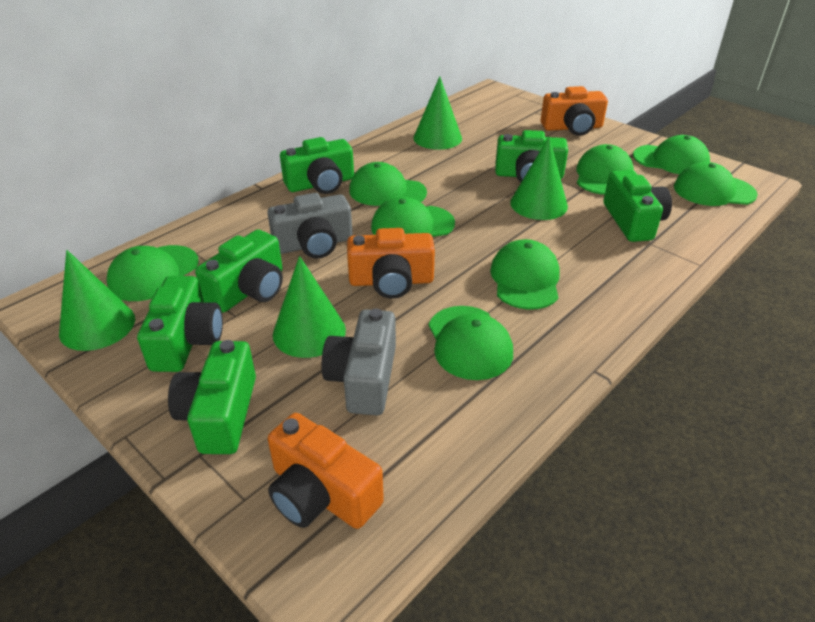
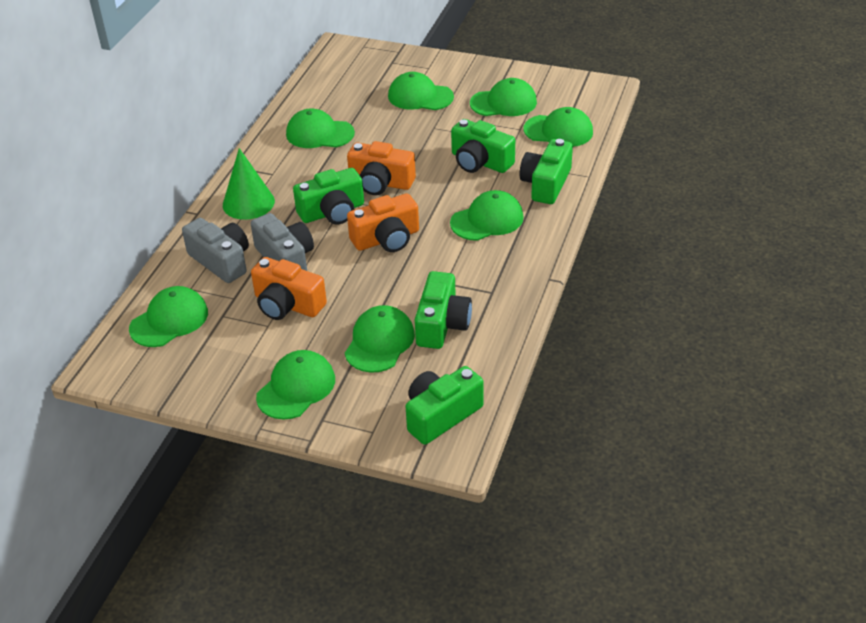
green camera: 6 -> 5
green cone: 4 -> 1

